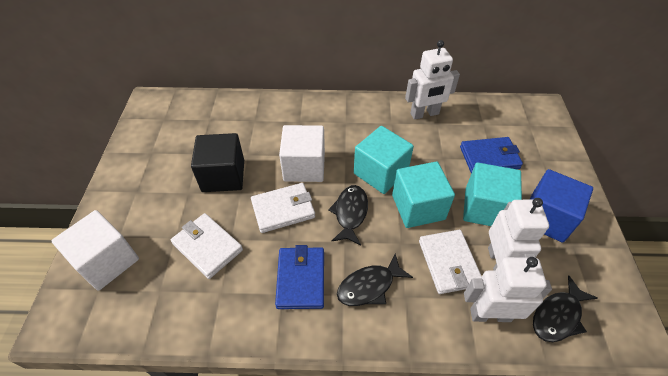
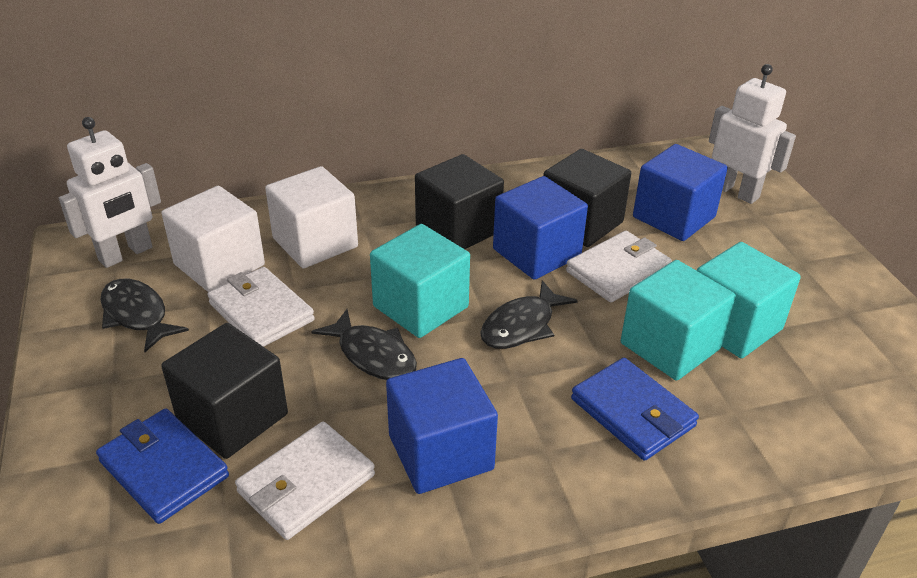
black cube: 1 -> 3
blue cube: 1 -> 3
white robot: 3 -> 2

